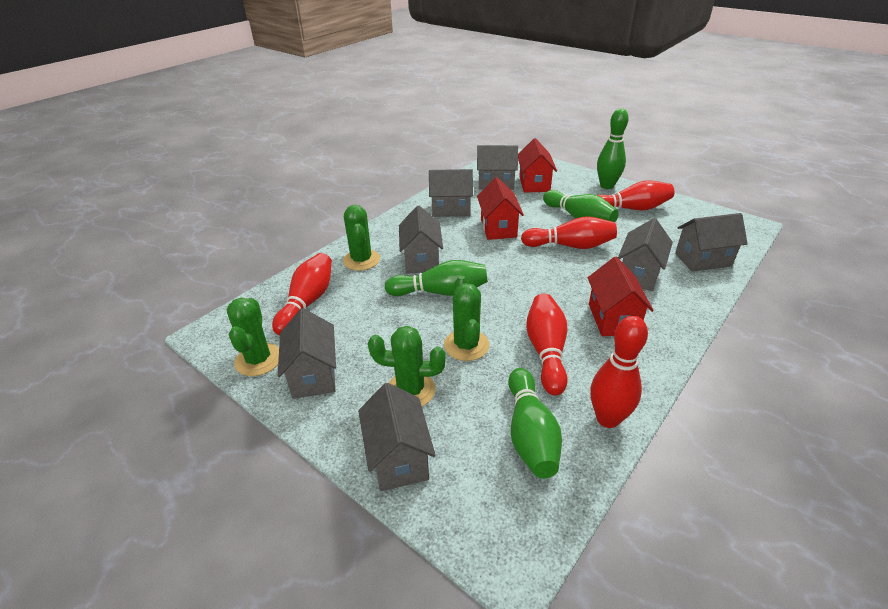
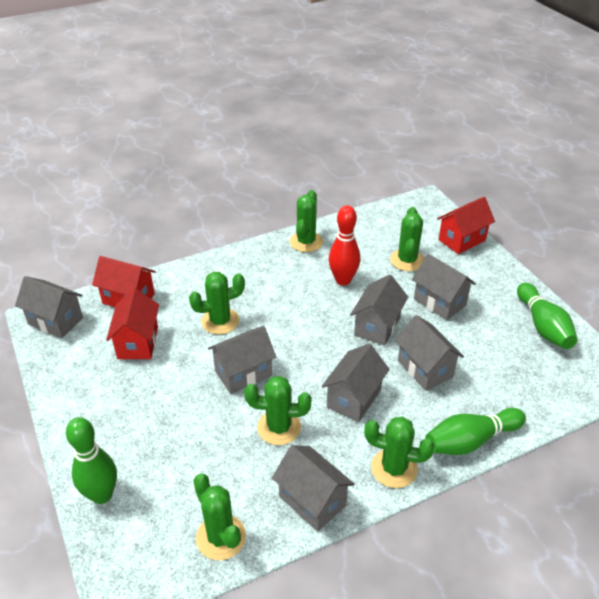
green bowling pin: 4 -> 3
green cactus: 4 -> 6
red bowling pin: 5 -> 1

